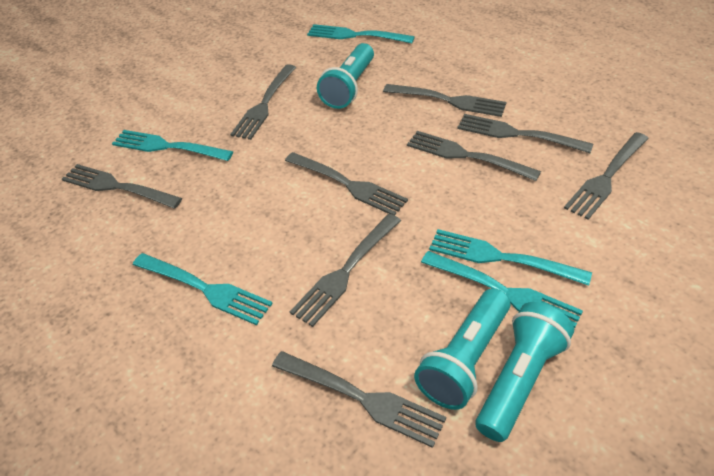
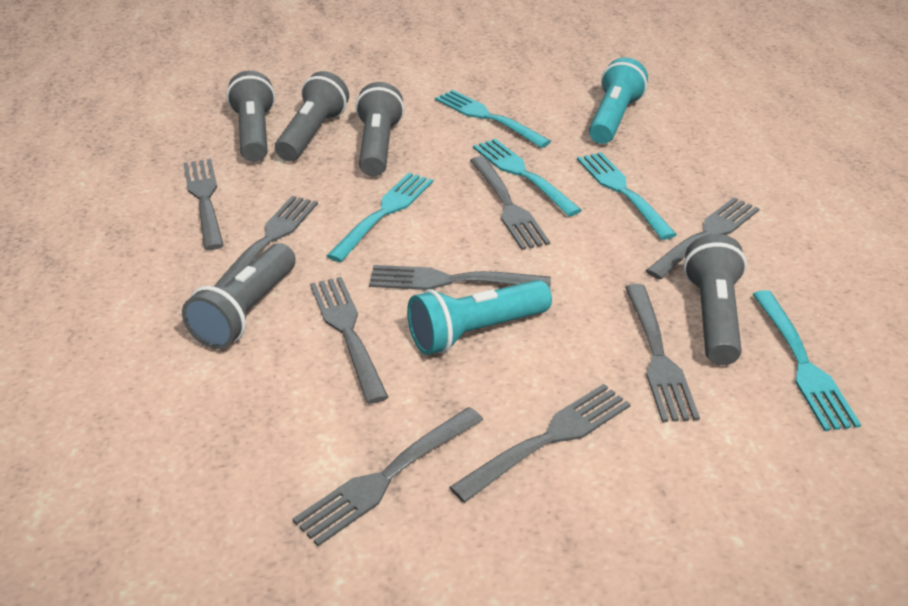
grey flashlight: 0 -> 5
turquoise flashlight: 3 -> 2

